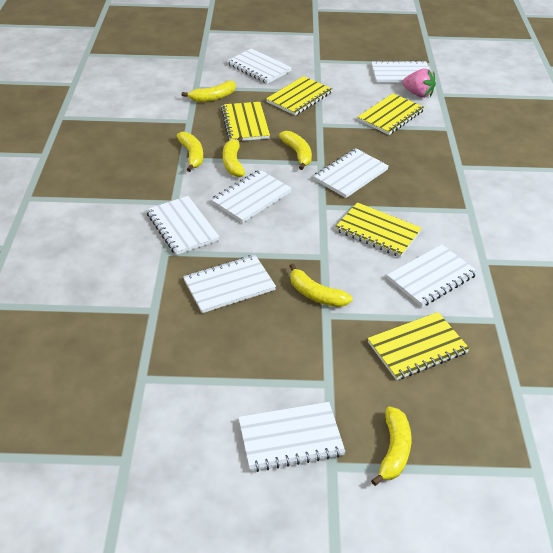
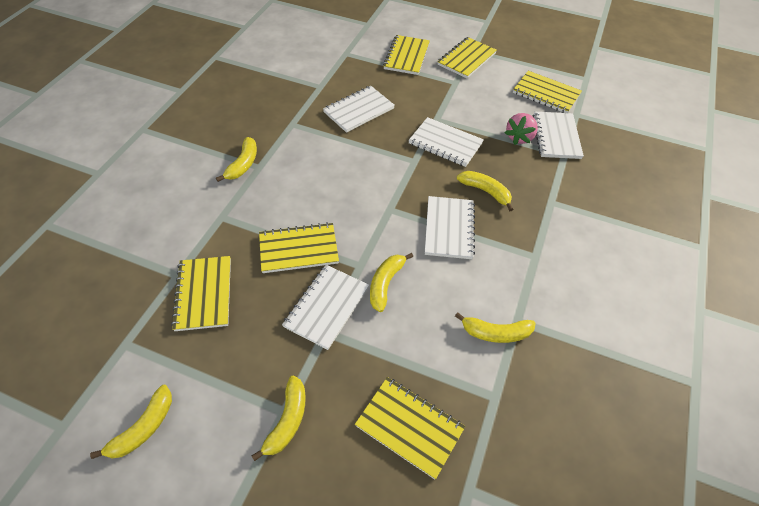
white notebook: 8 -> 5
yellow notebook: 5 -> 6

